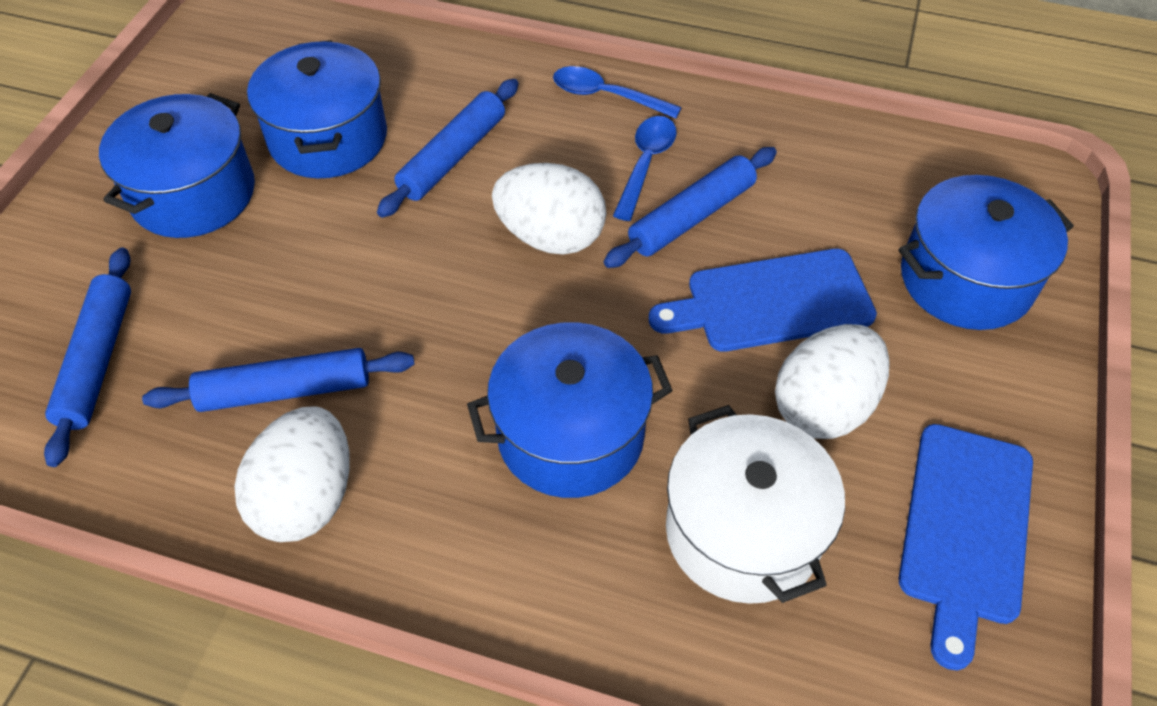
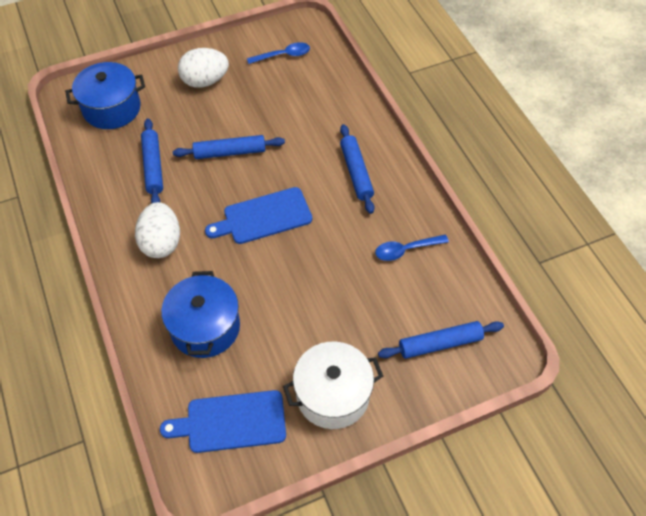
blue pot: 4 -> 2
white egg: 3 -> 2

